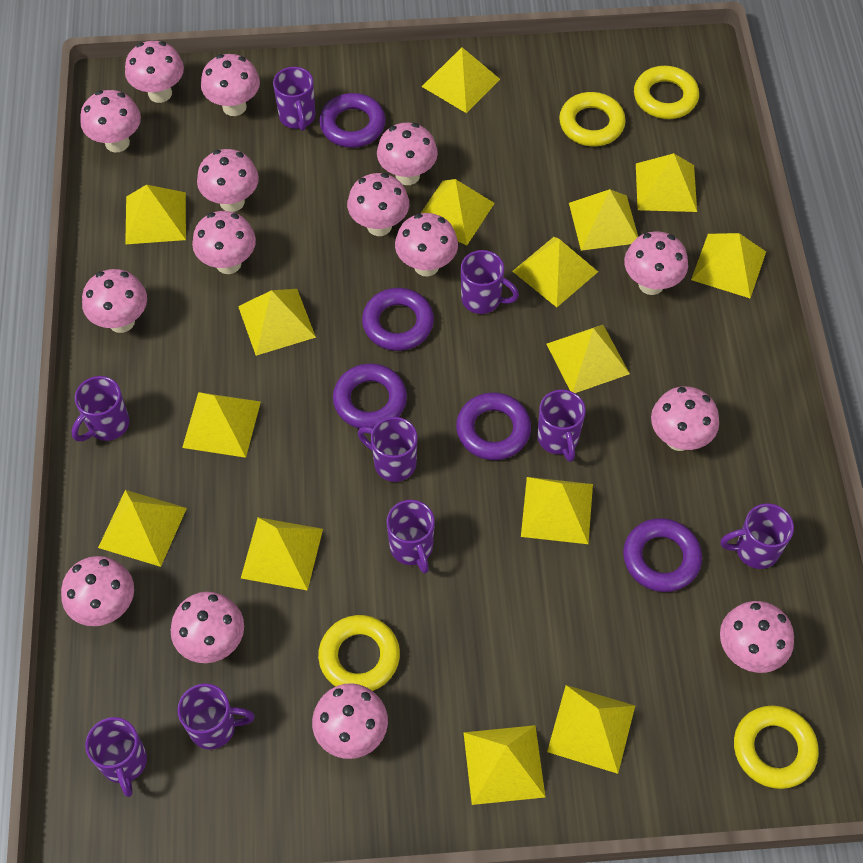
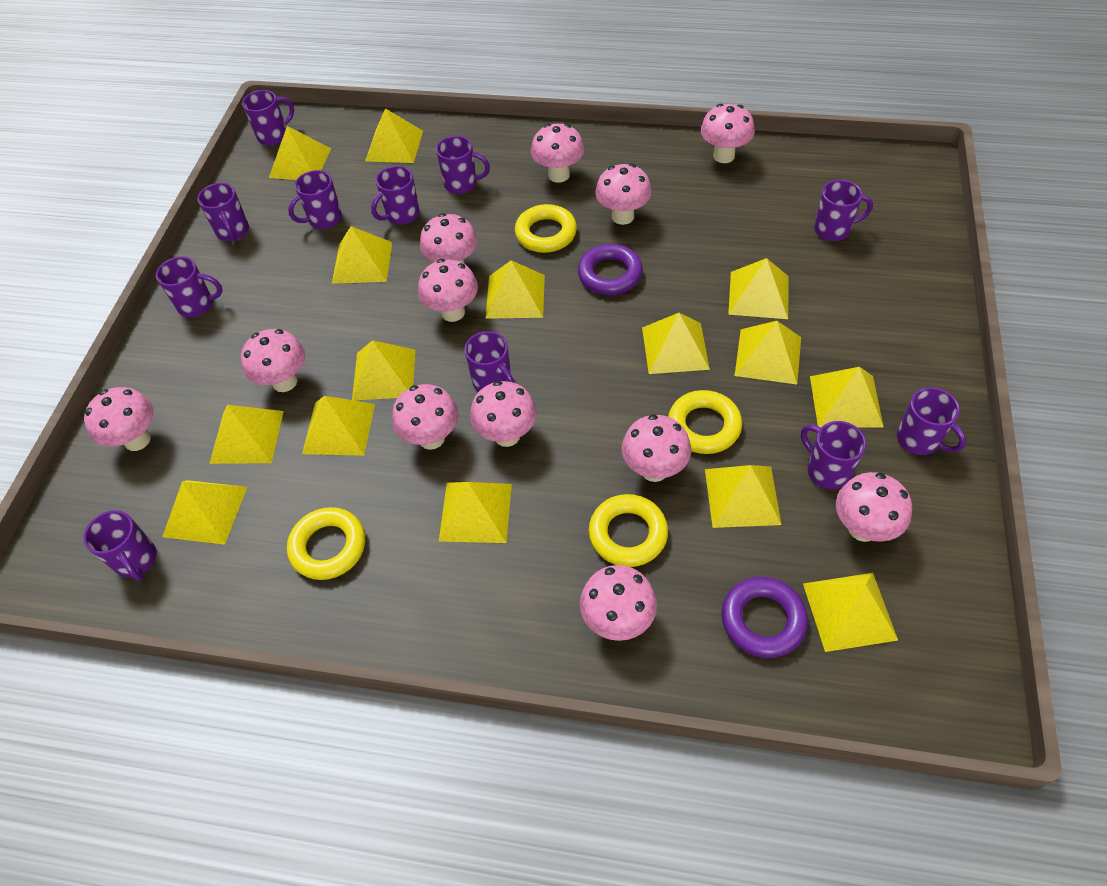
pink mushroom: 15 -> 12
purple mug: 9 -> 11
purple ring: 5 -> 2

